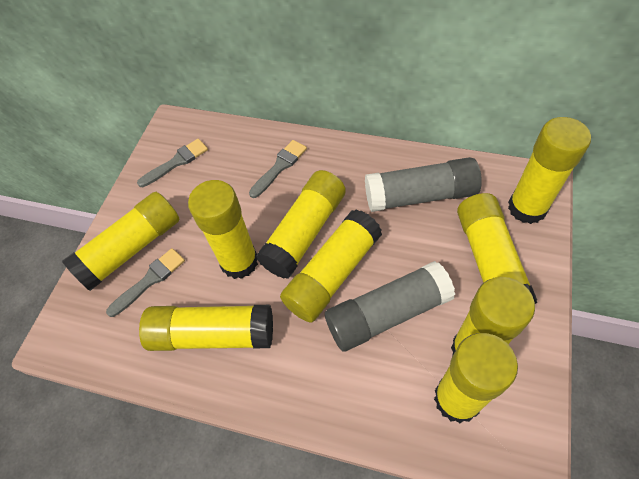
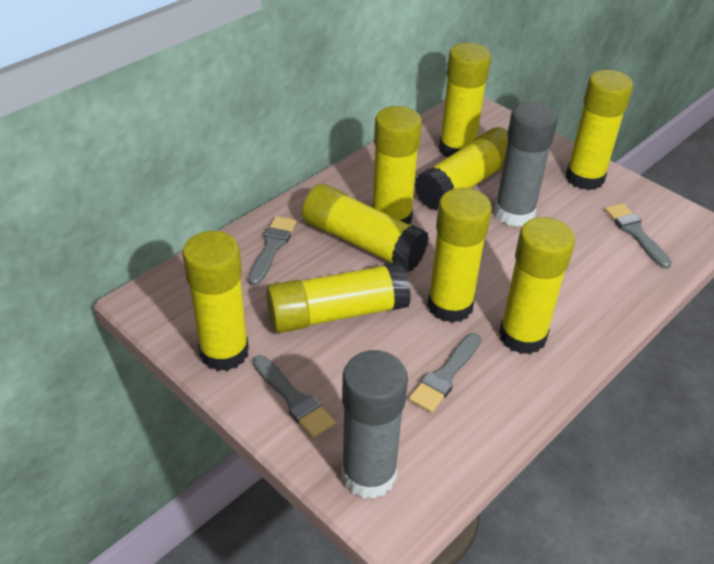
grey brush: 3 -> 4

